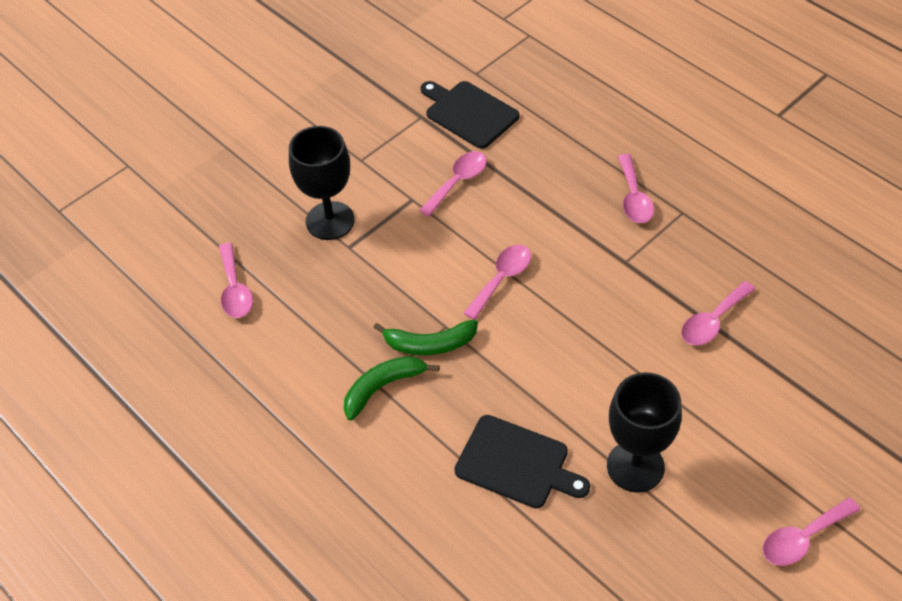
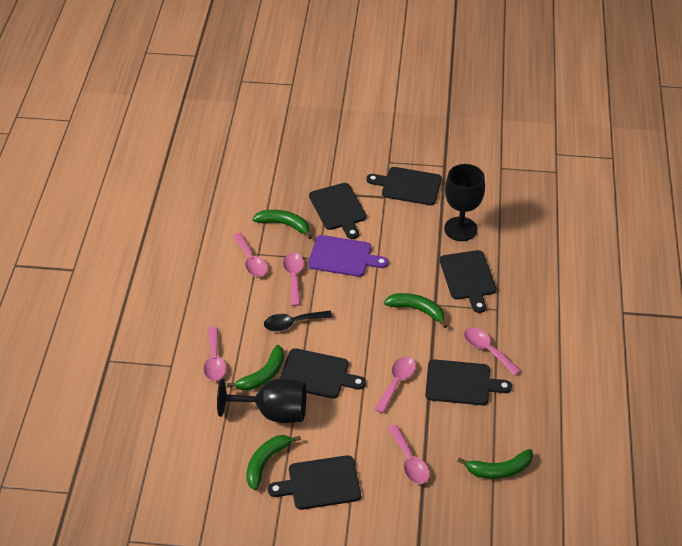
black cutting board: 2 -> 6
black spoon: 0 -> 1
green banana: 2 -> 5
purple cutting board: 0 -> 1

